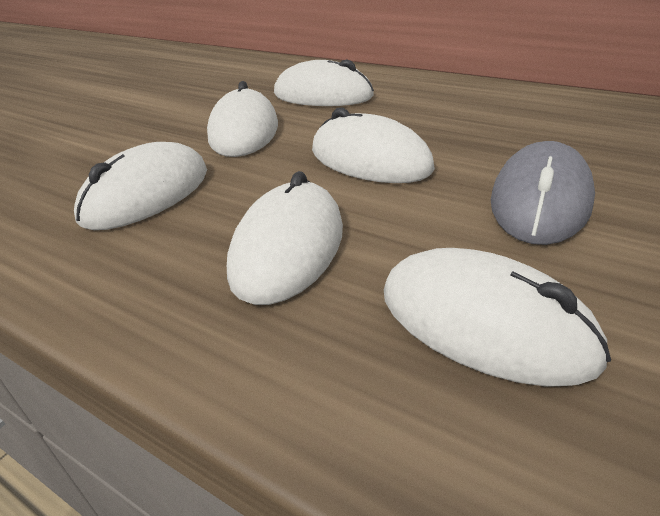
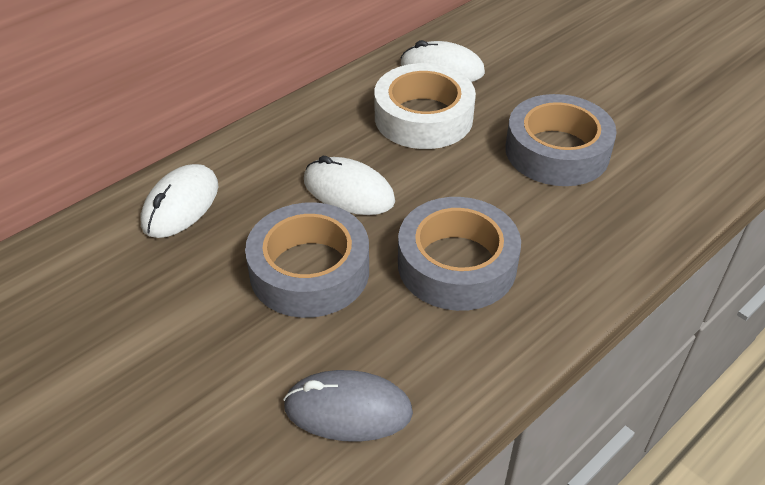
grey tape: 0 -> 3
white mouse: 6 -> 3
white tape: 0 -> 1

